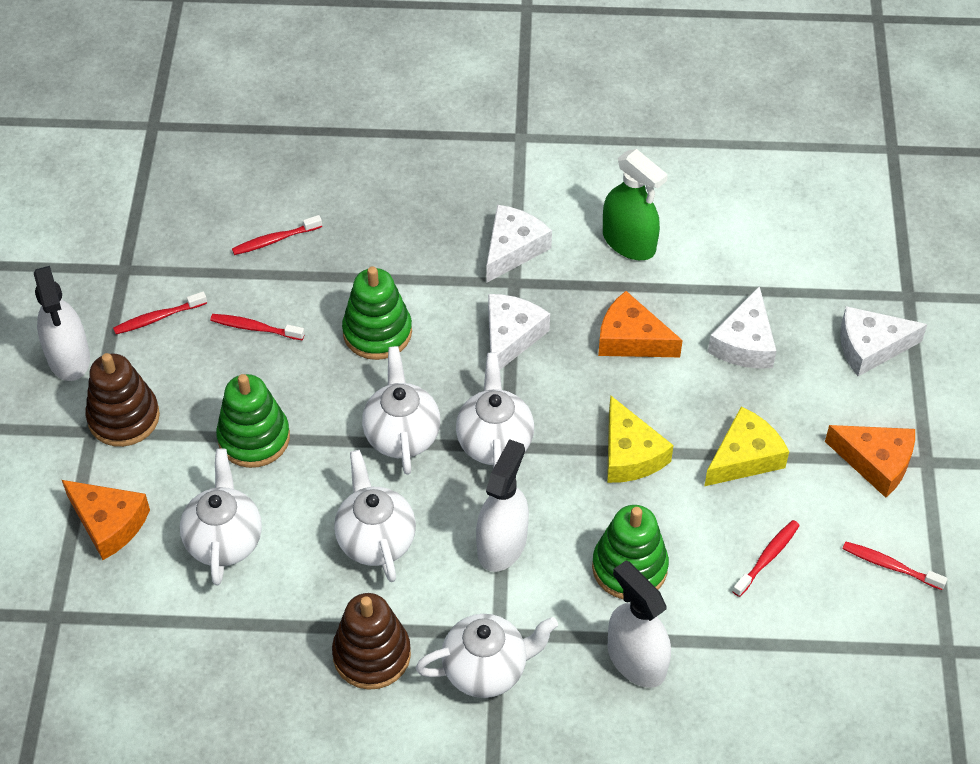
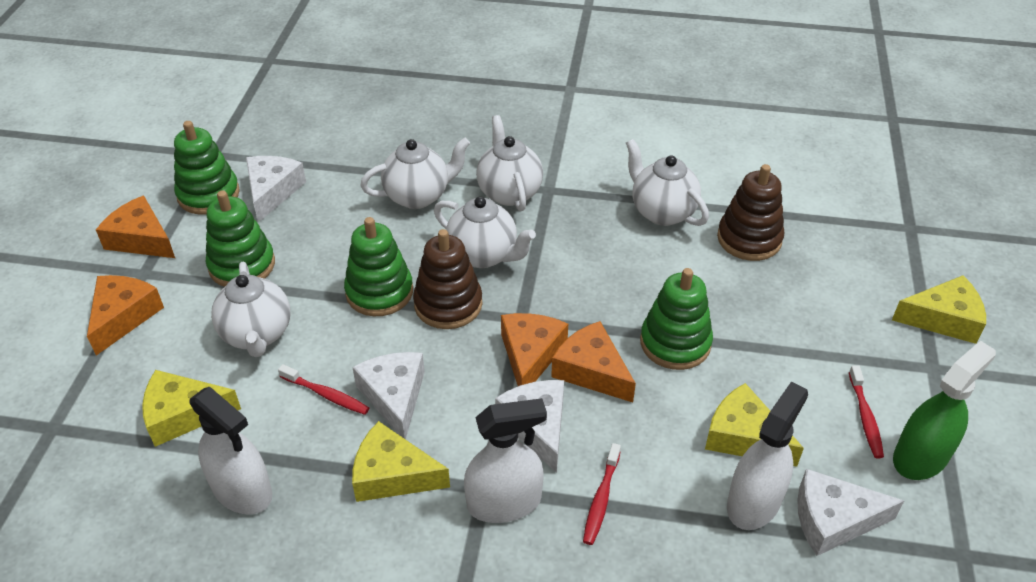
green stacking toy: 3 -> 4
orange cheese: 3 -> 4
red toothbrush: 5 -> 3
yellow cheese: 2 -> 4

